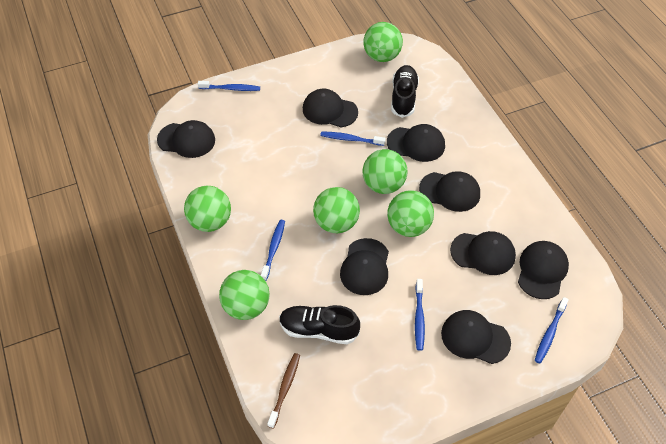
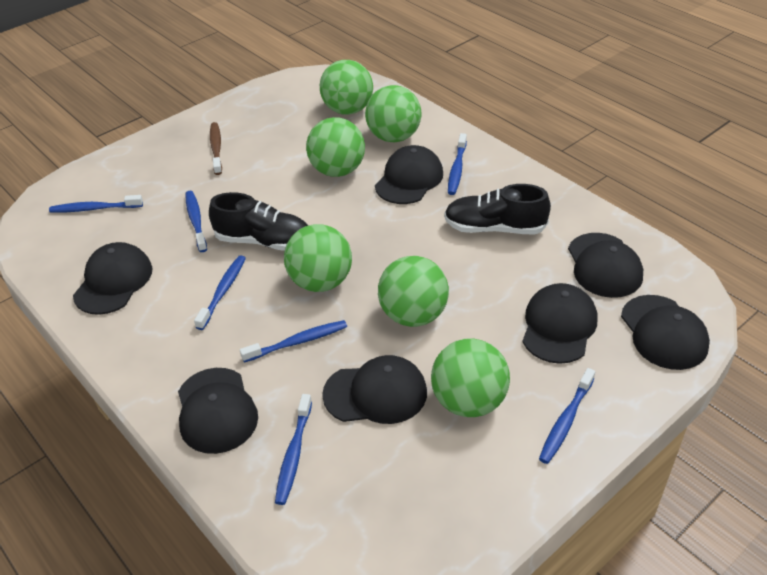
black cap: 8 -> 7
blue toothbrush: 5 -> 7

